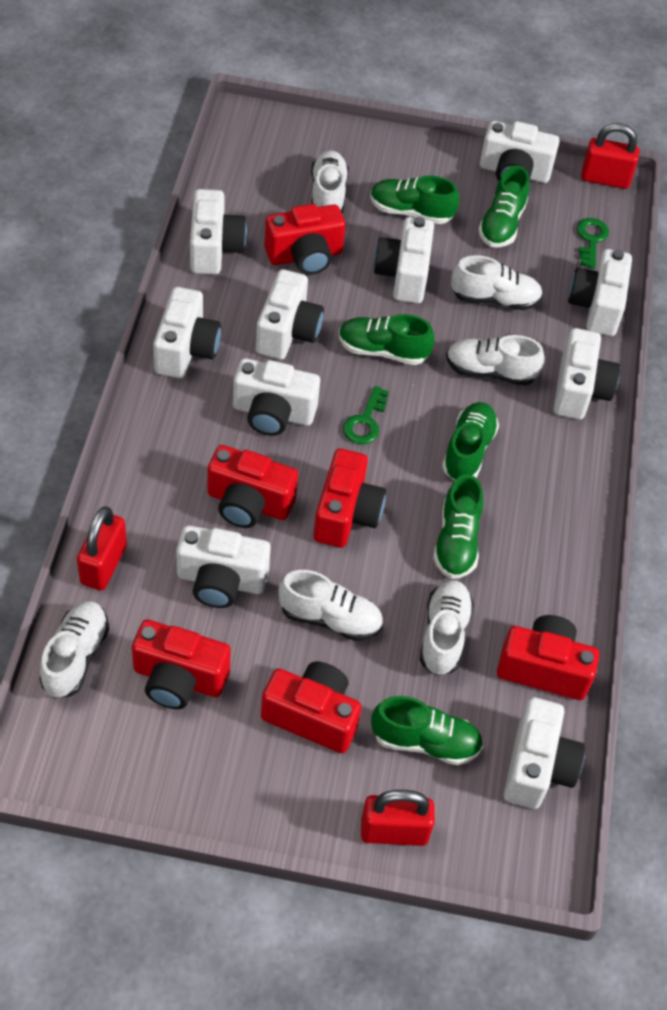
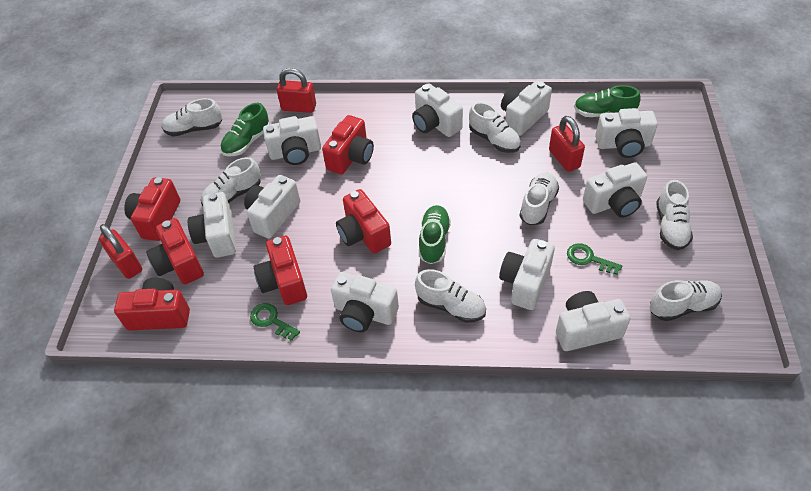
green shoe: 6 -> 3
white shoe: 6 -> 7

